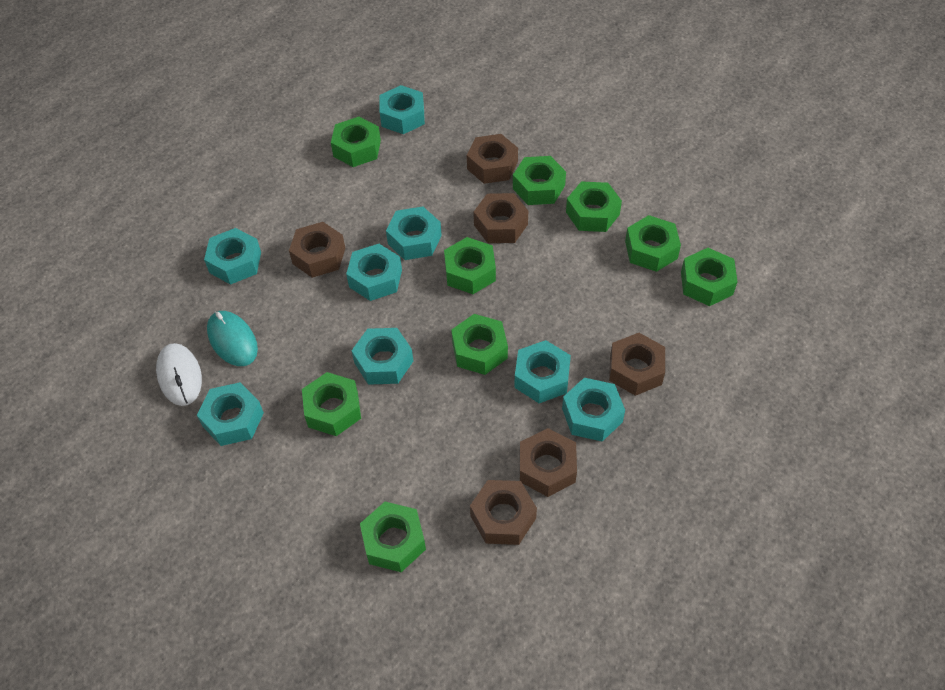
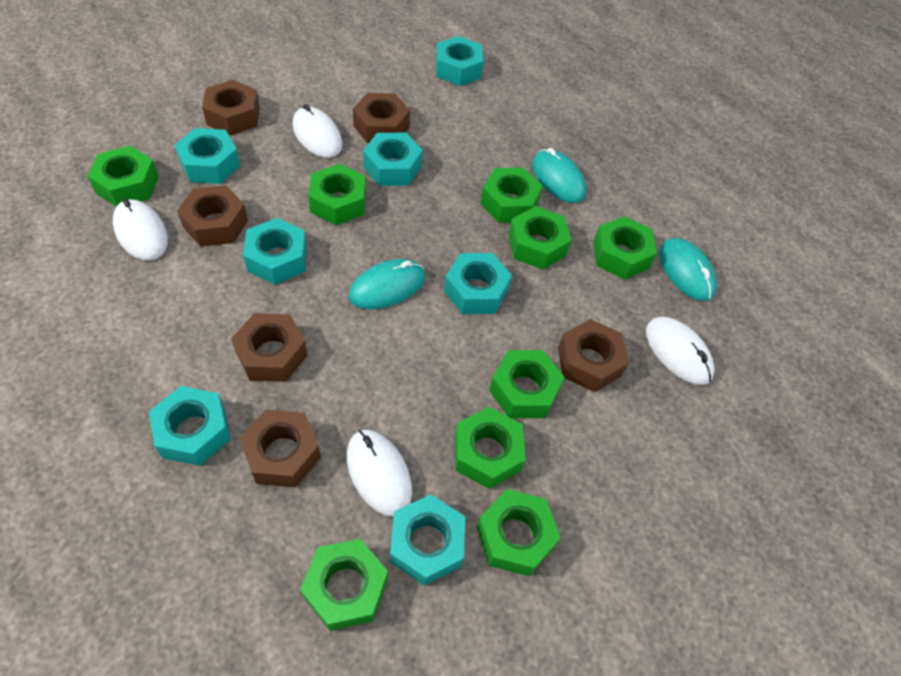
turquoise mouse: 1 -> 3
turquoise nut: 8 -> 7
white mouse: 1 -> 4

